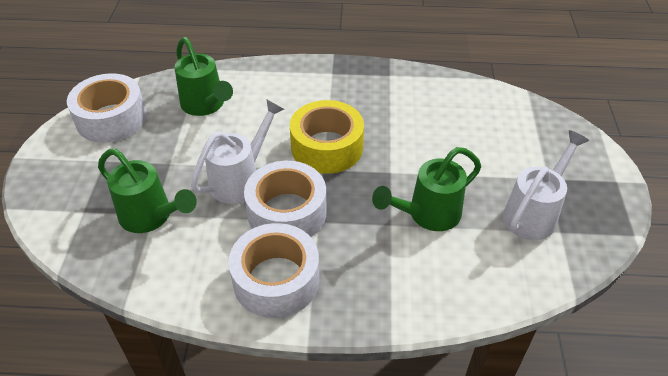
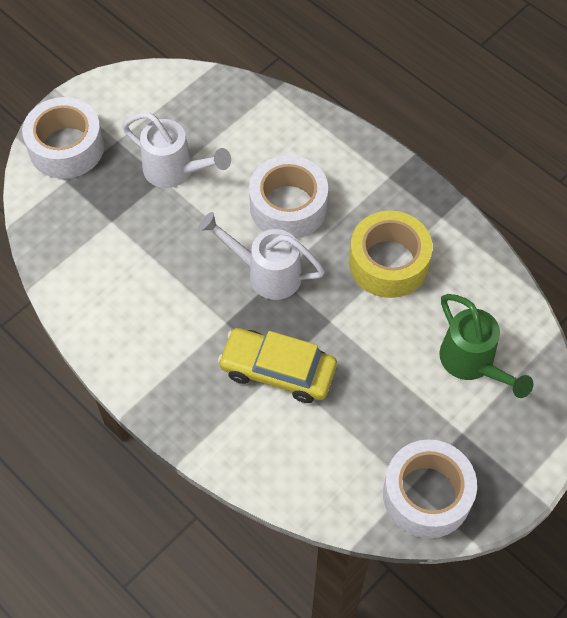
green watering can: 3 -> 1
yellow car: 0 -> 1

